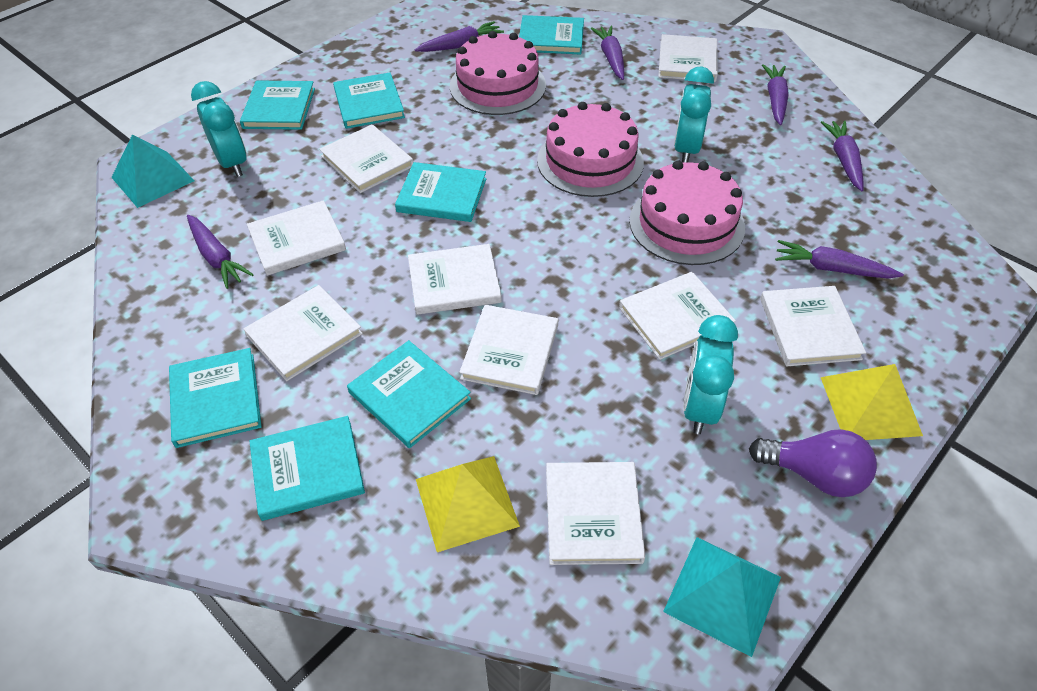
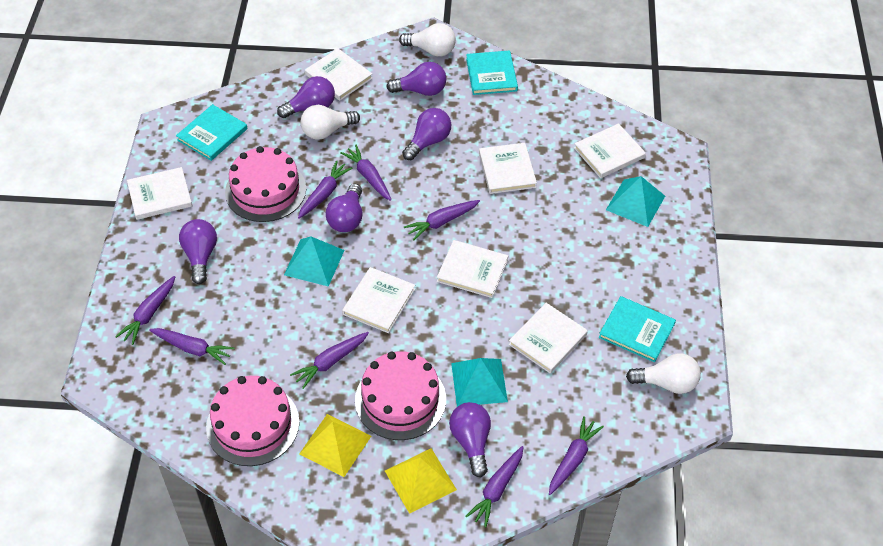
purple carrot: 6 -> 8
purple light bulb: 1 -> 6
turquoise book: 7 -> 3
turquoise clock: 3 -> 0
turquoise pyramid: 2 -> 3
white book: 9 -> 7
white light bulb: 0 -> 3

